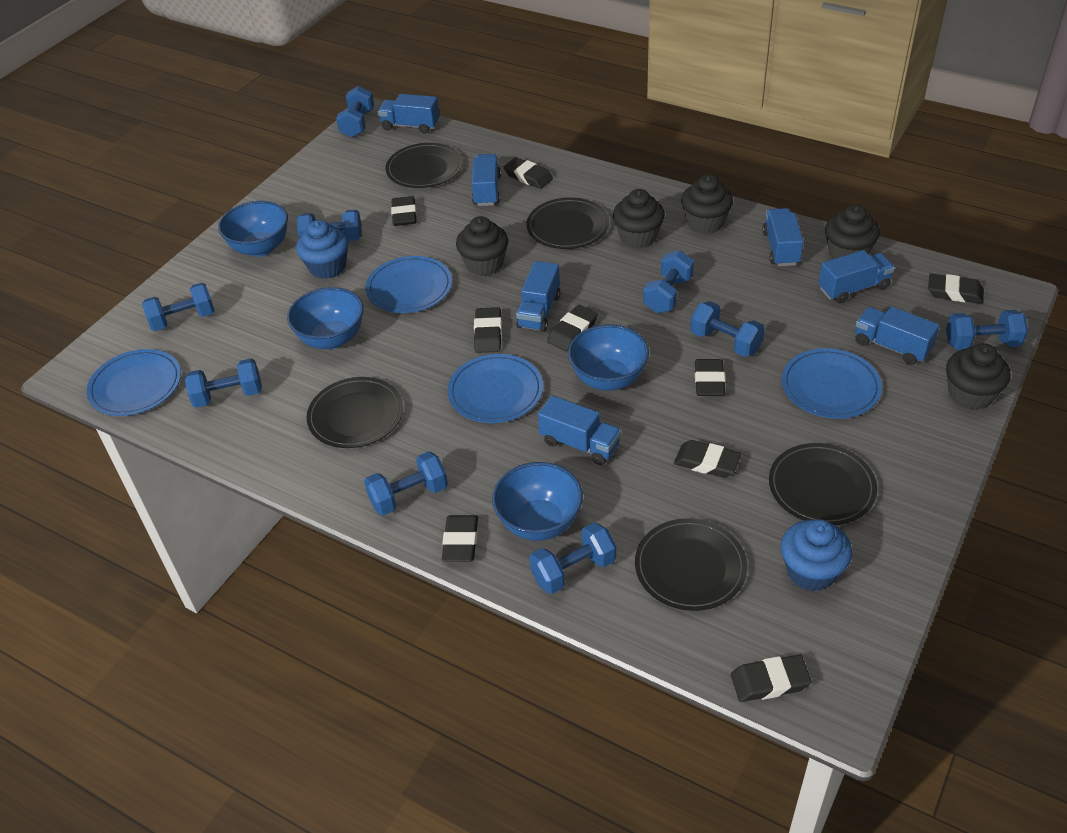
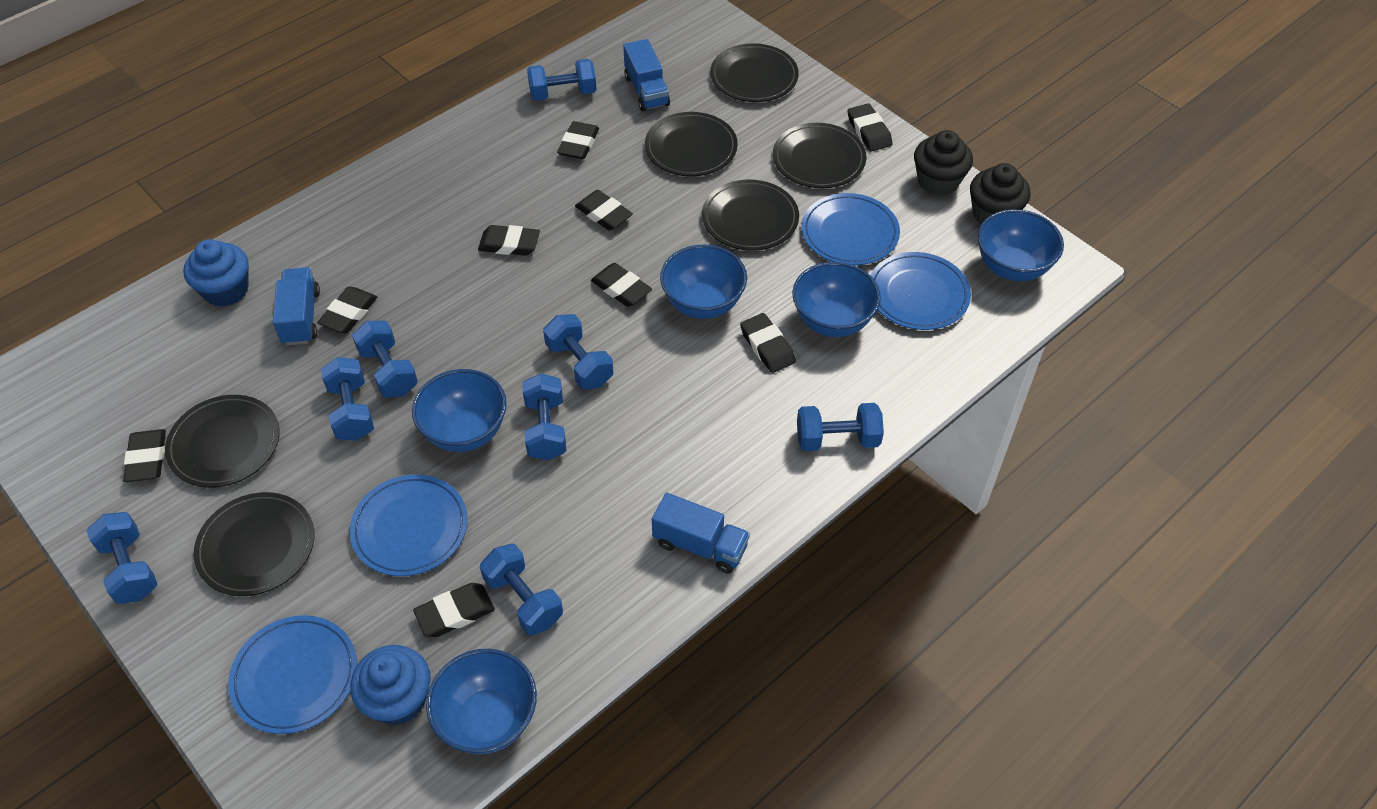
black cupcake: 5 -> 2
black plate: 5 -> 6
blue bowl: 4 -> 5
blue dumbbell: 9 -> 8
blue truck: 7 -> 3

